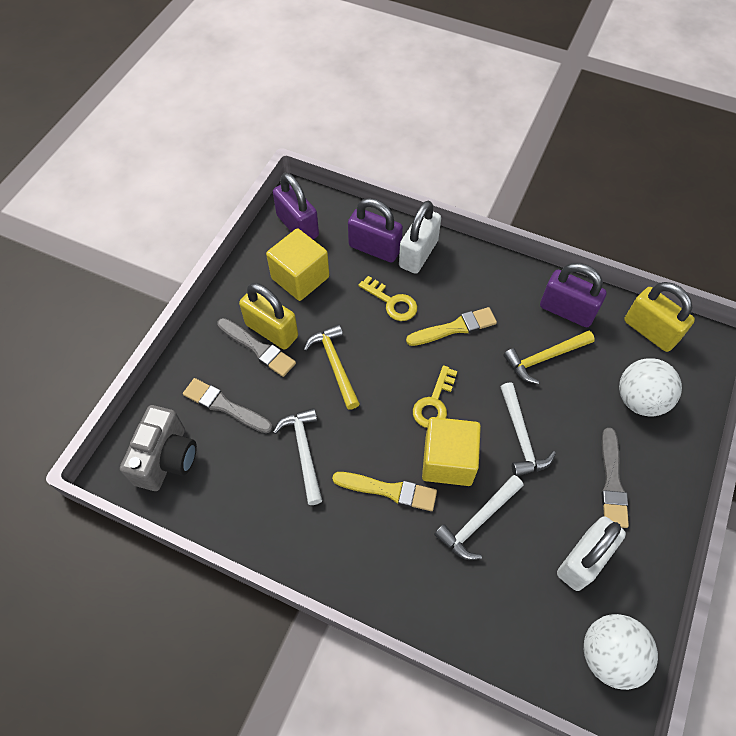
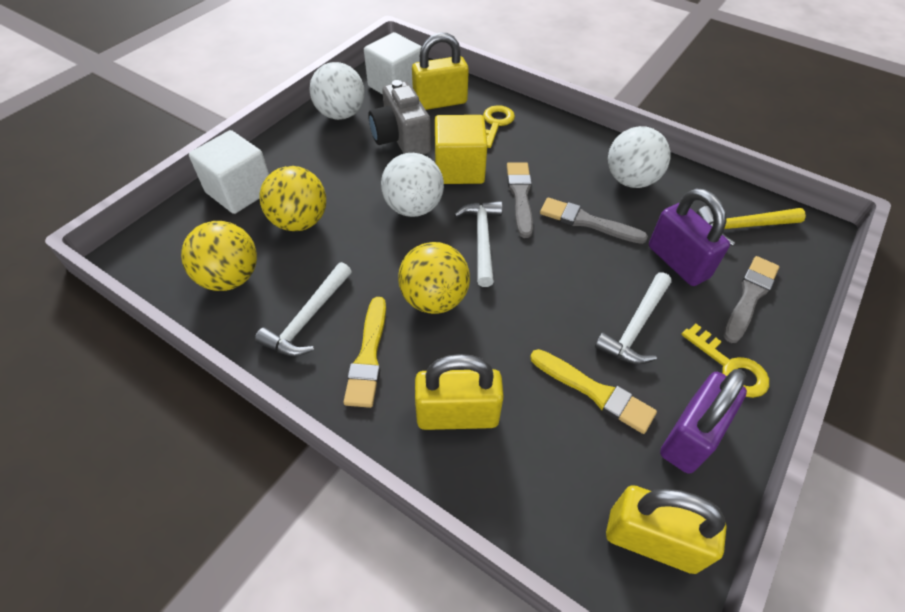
purple padlock: 3 -> 2
white ball: 2 -> 3
white cube: 0 -> 2
white padlock: 2 -> 0
yellow ball: 0 -> 3
yellow cube: 2 -> 1
yellow hammer: 2 -> 1
yellow padlock: 2 -> 3

